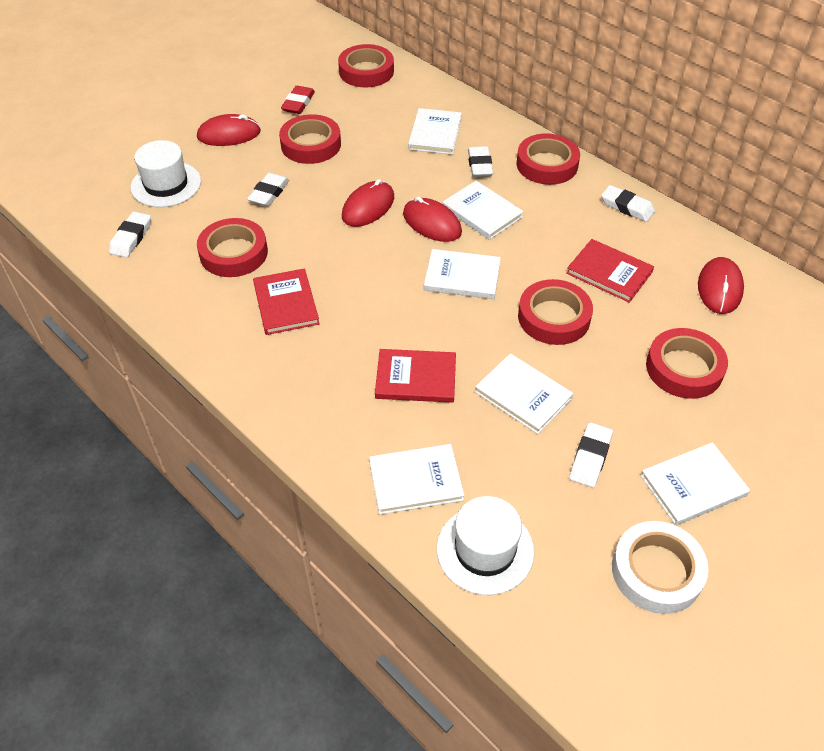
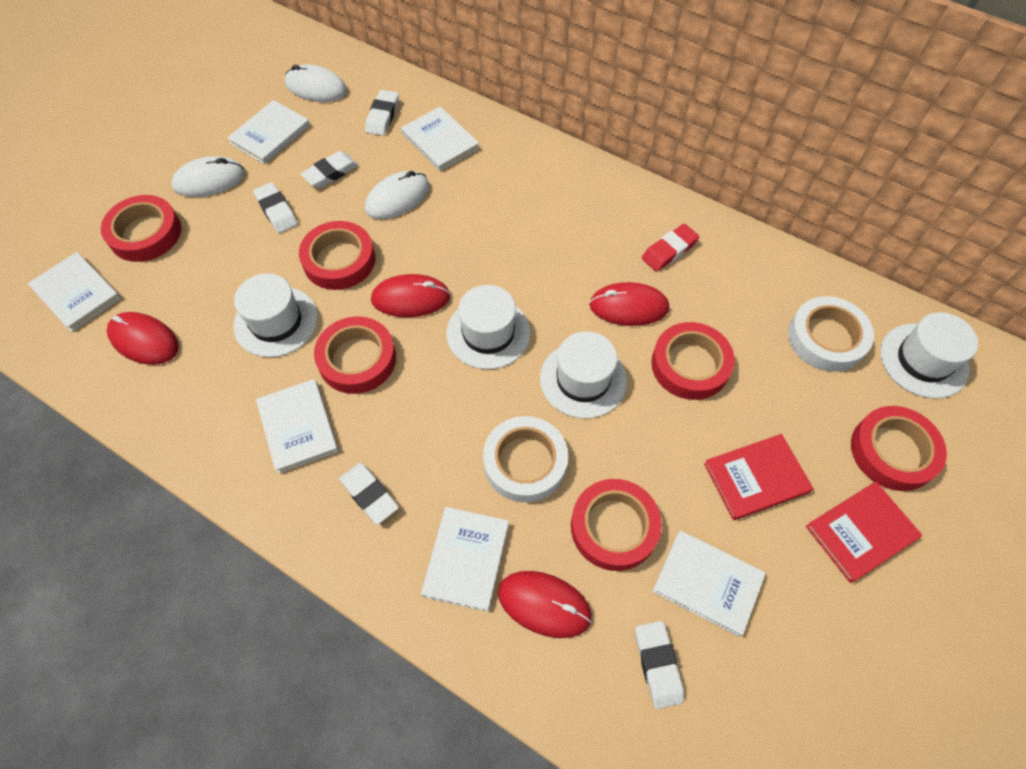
red book: 3 -> 2
white hat: 2 -> 4
white mouse: 0 -> 3
white tape: 1 -> 2

